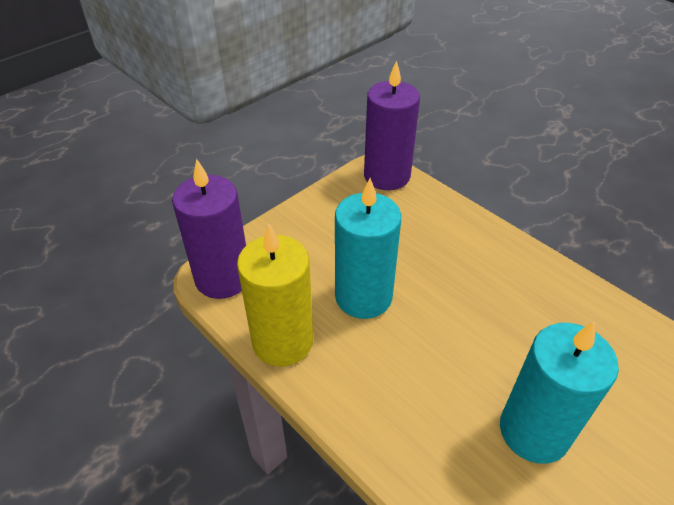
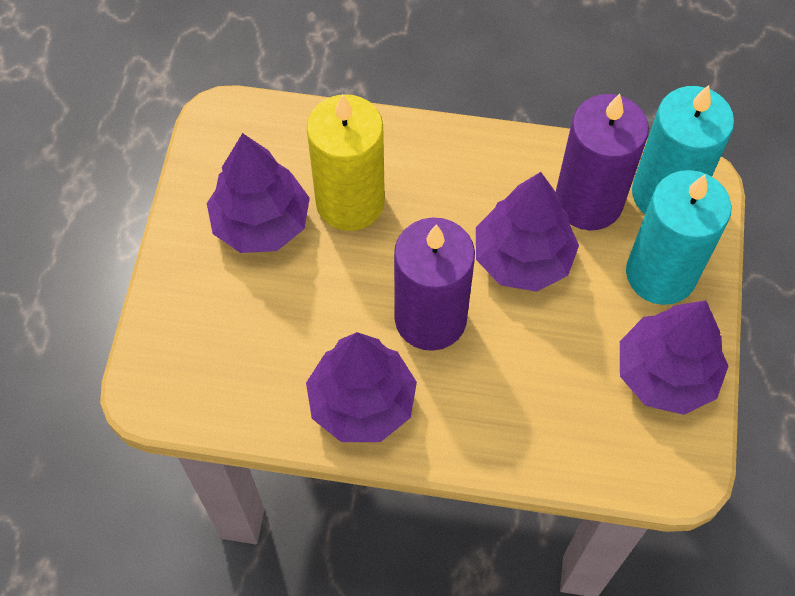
purple tree: 0 -> 4

